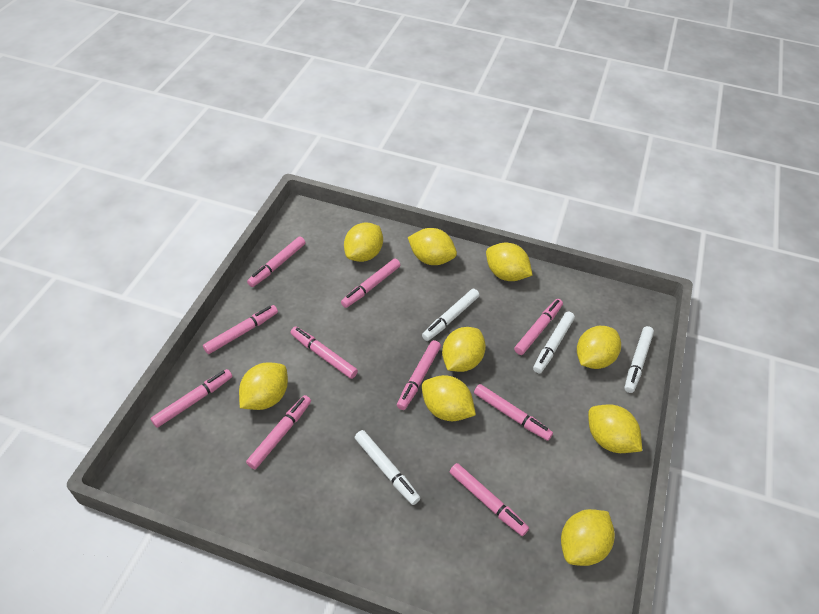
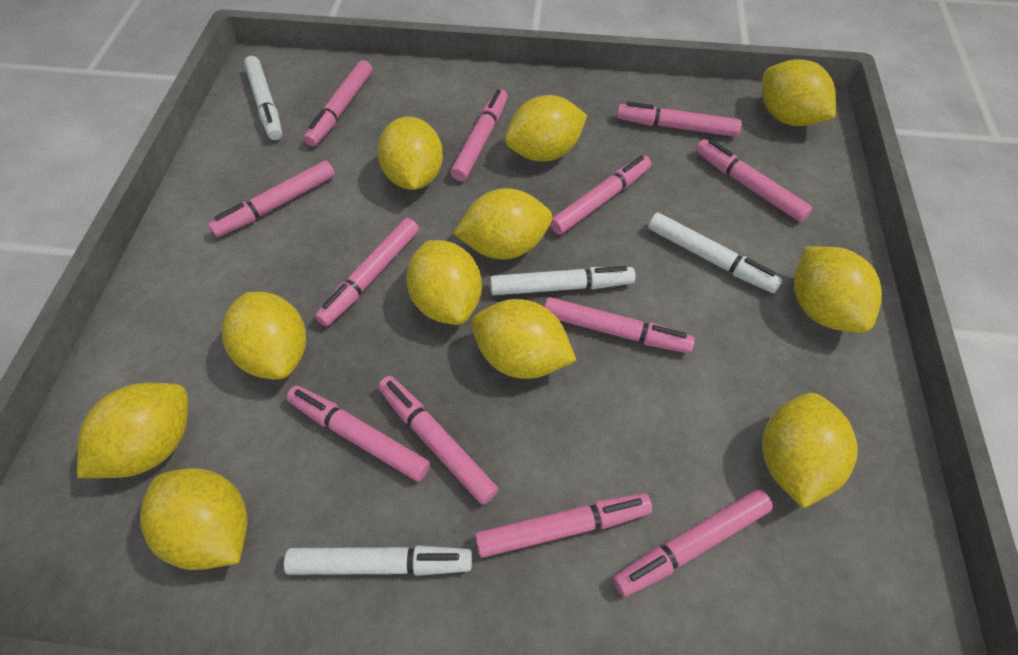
pink marker: 10 -> 12
yellow lemon: 9 -> 11

